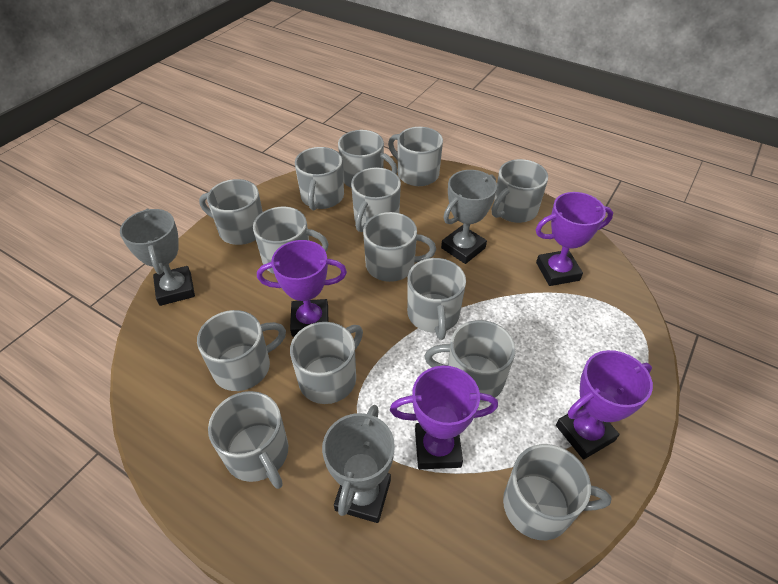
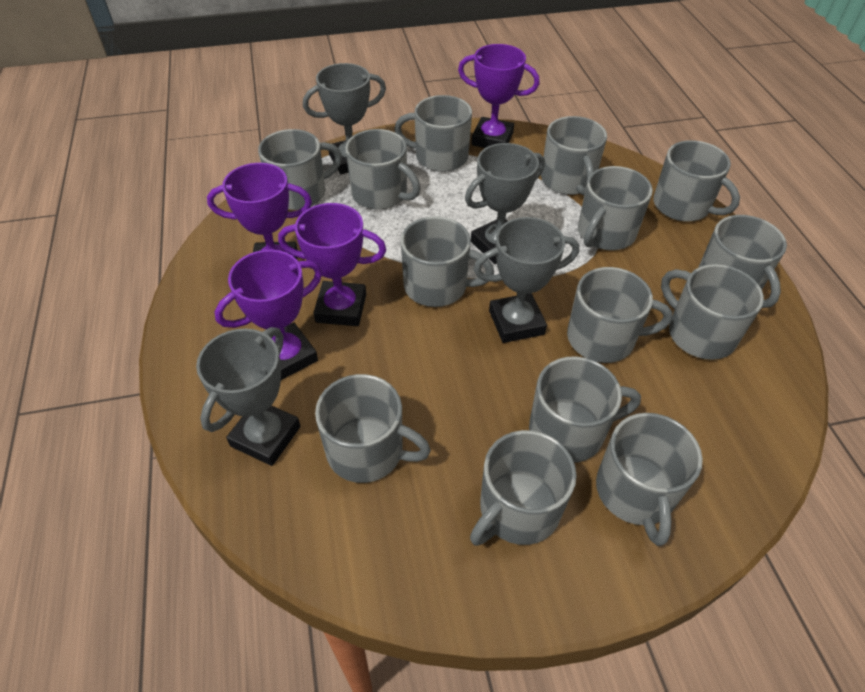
grey trophy: 3 -> 4

